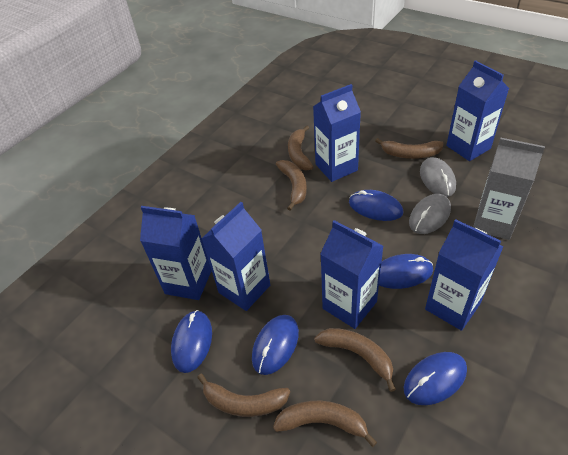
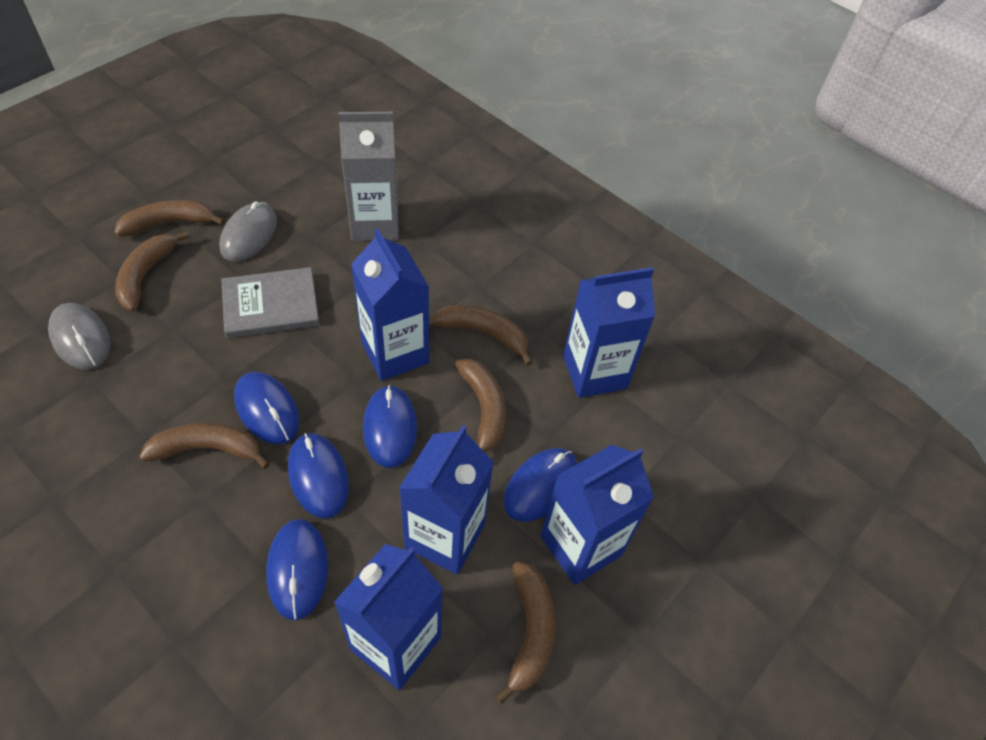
blue carton: 6 -> 5
grey book: 0 -> 1

